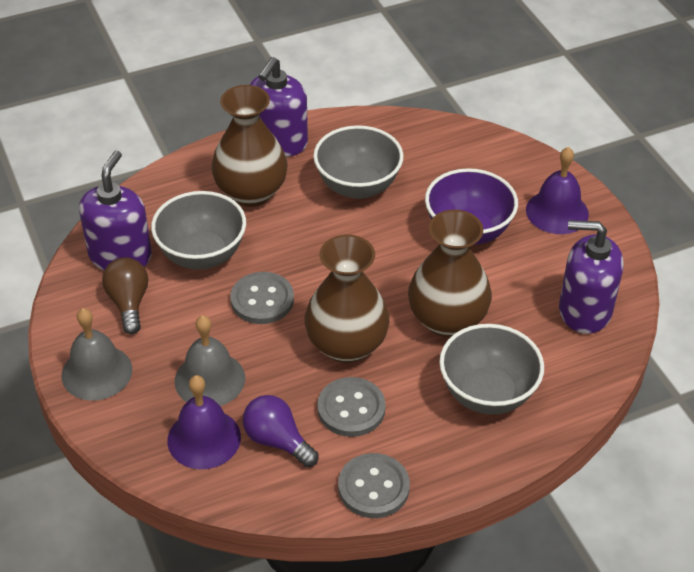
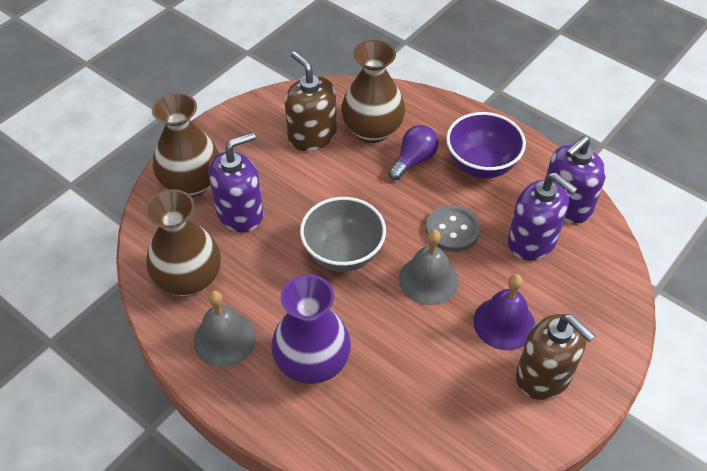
brown light bulb: 1 -> 0
brown soap dispenser: 0 -> 2
grey bowl: 3 -> 1
grey button: 3 -> 1
purple bell: 2 -> 1
purple vase: 0 -> 1

